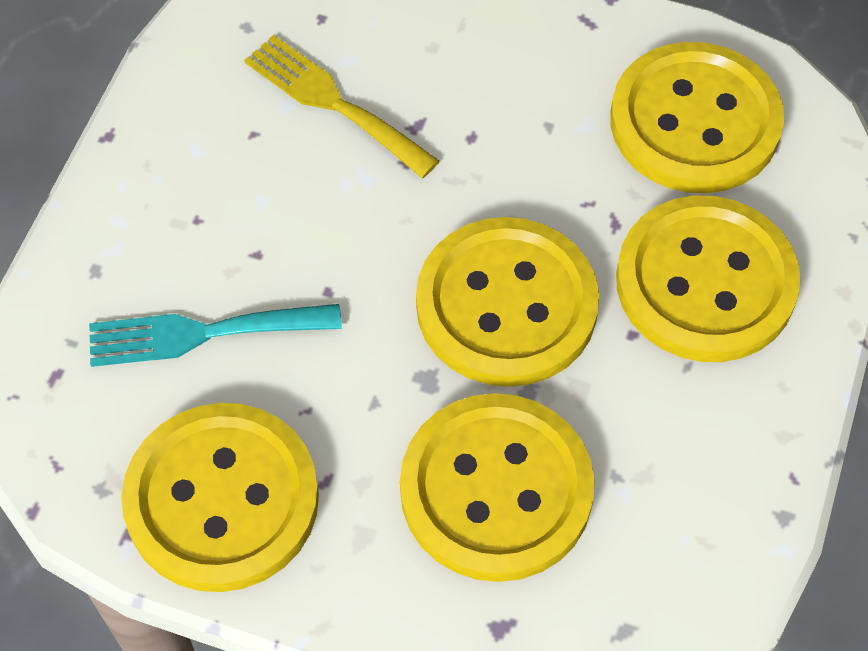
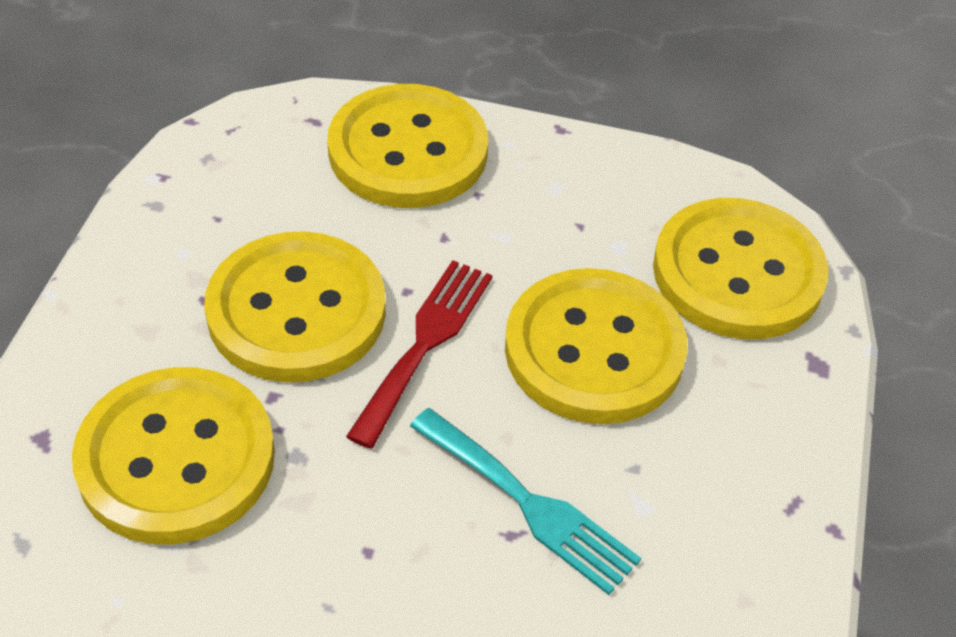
red fork: 0 -> 1
yellow fork: 1 -> 0

